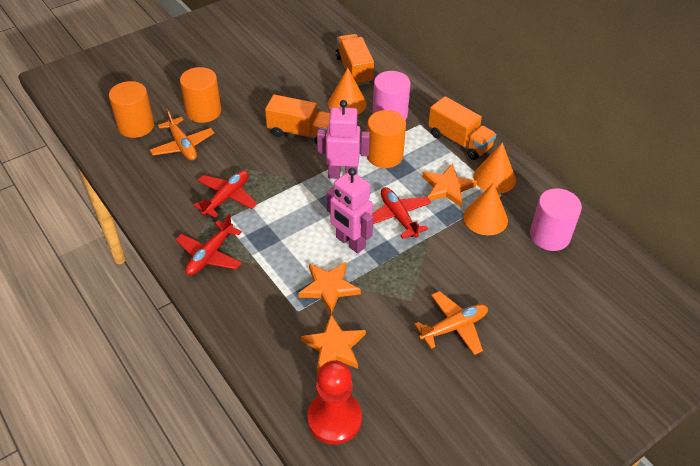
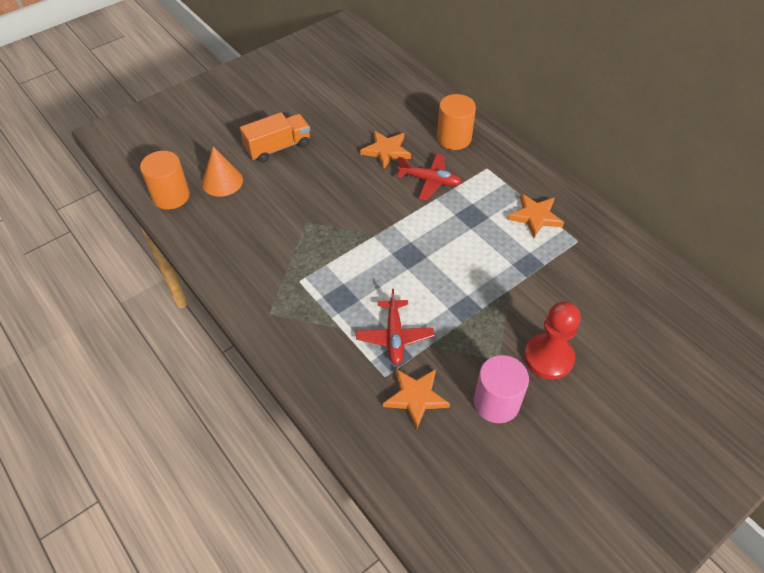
orange cone: 3 -> 1
orange cylinder: 3 -> 2
orange plane: 2 -> 0
orange truck: 3 -> 1
pink cylinder: 2 -> 1
pink robot: 2 -> 0
red plane: 3 -> 2

